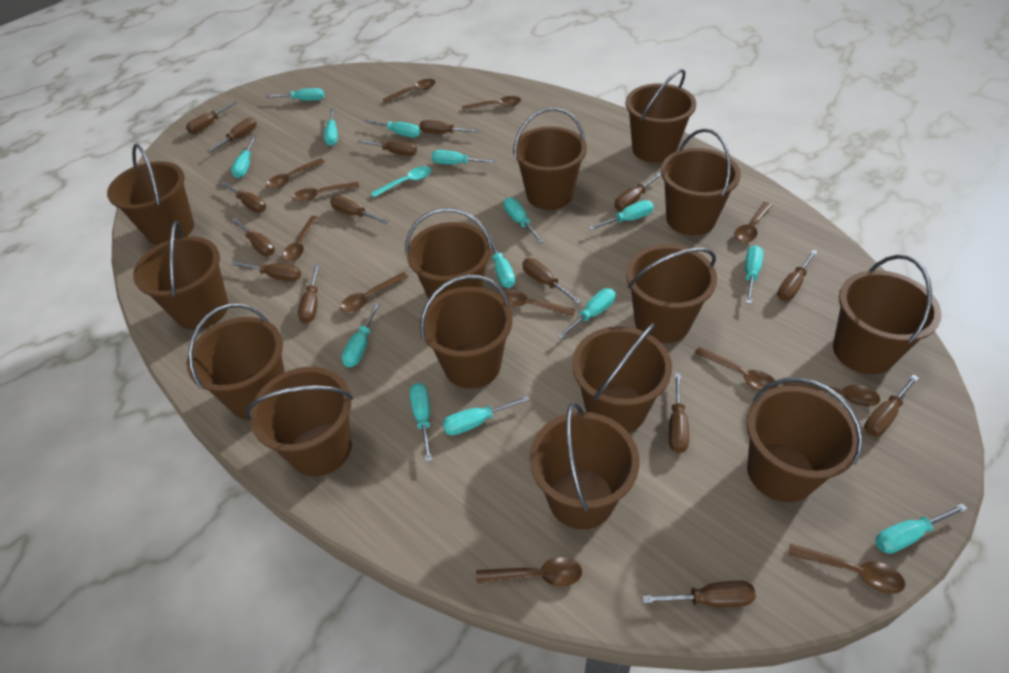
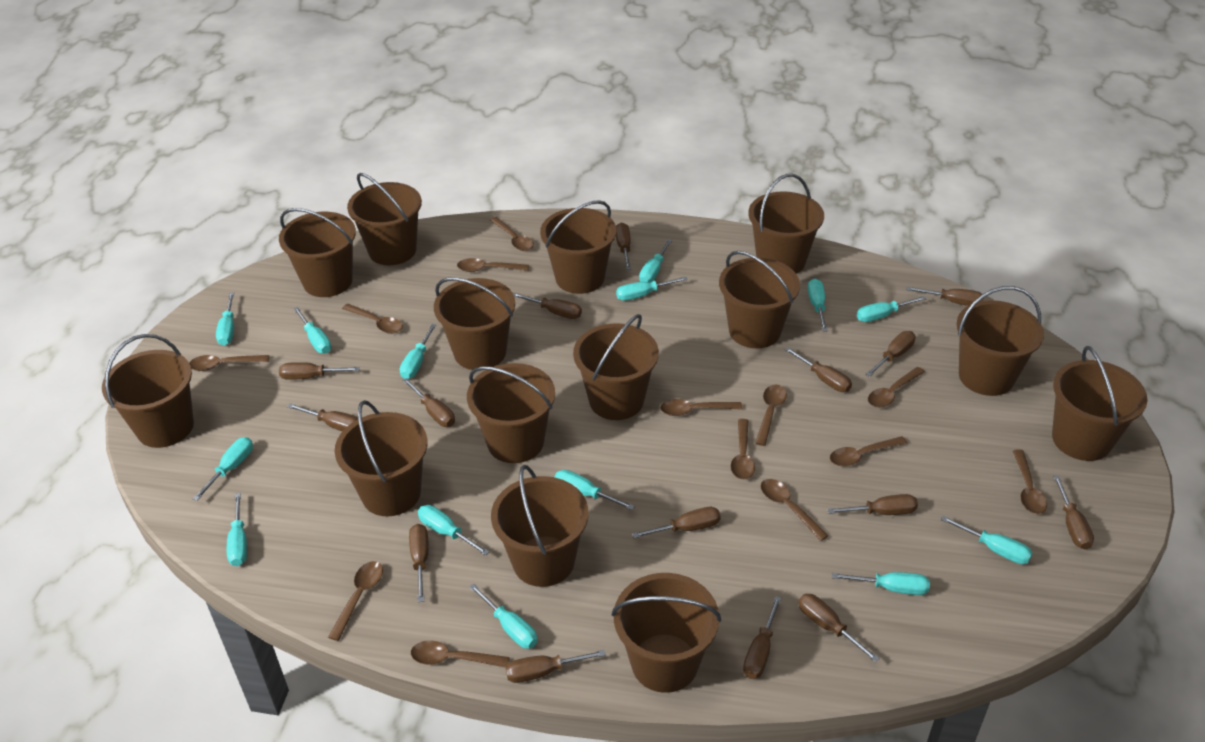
brown spoon: 12 -> 13
turquoise spoon: 1 -> 0

